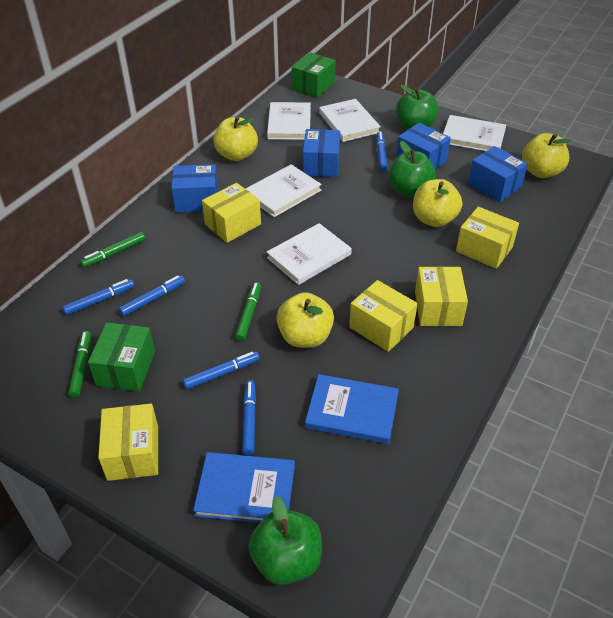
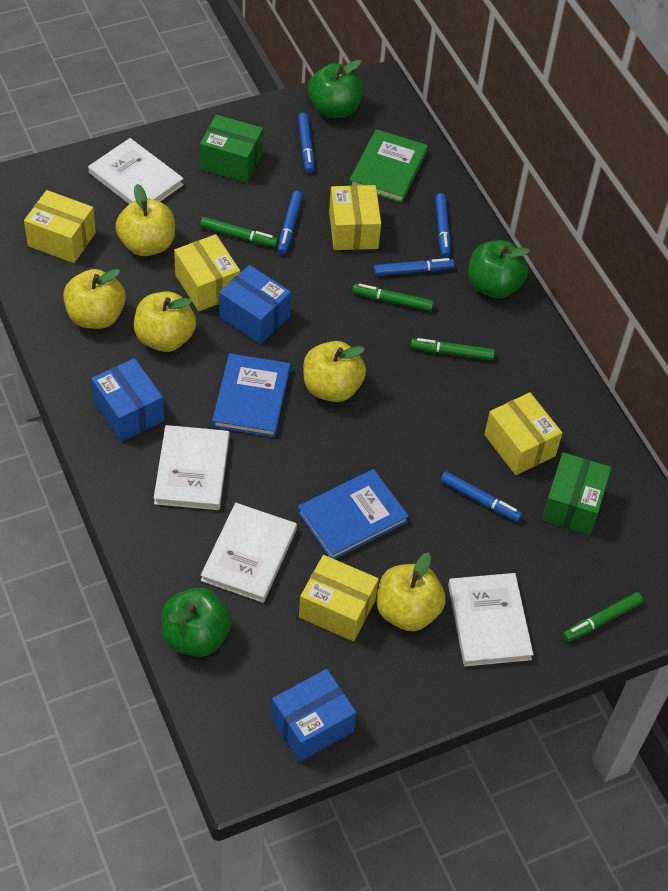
blue box: 4 -> 3
green book: 0 -> 1
green marker: 3 -> 4
white book: 5 -> 4
yellow apple: 4 -> 5

